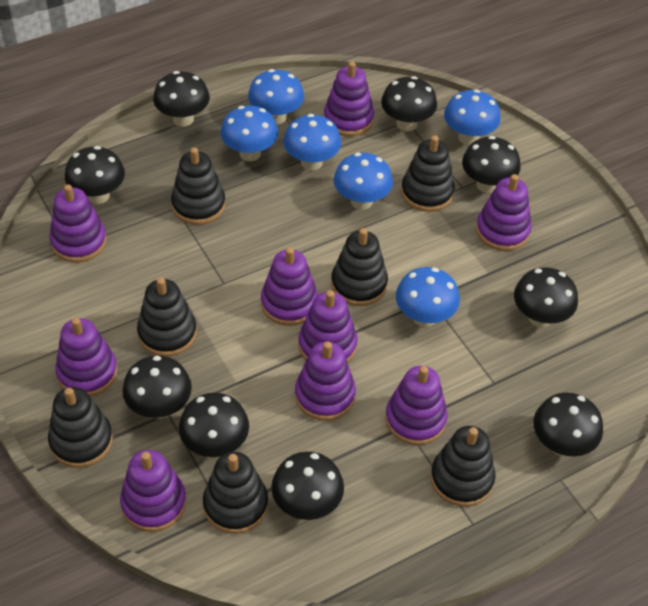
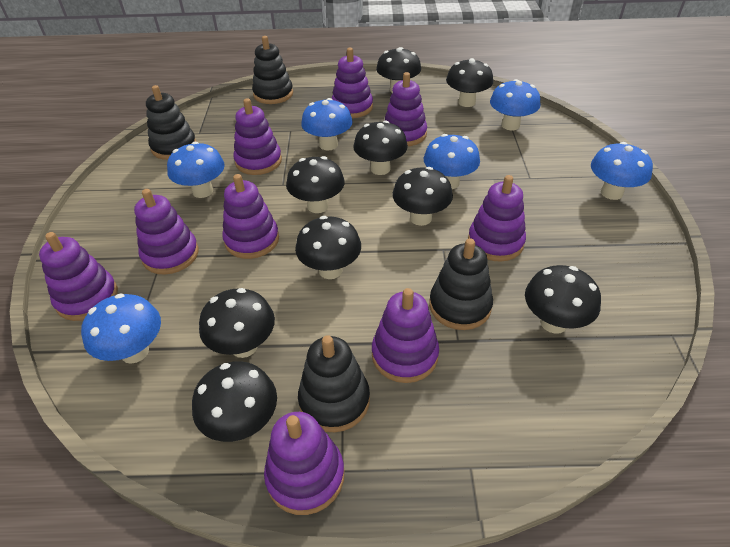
black stacking toy: 7 -> 4

